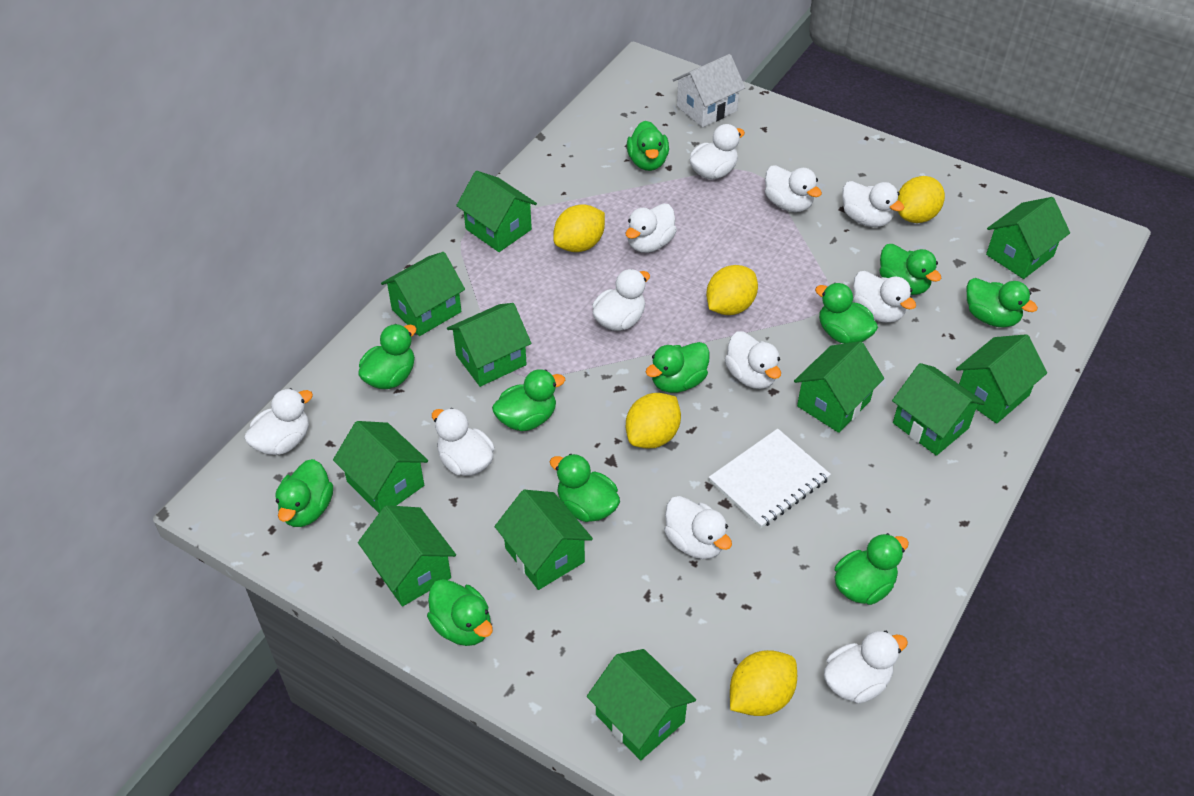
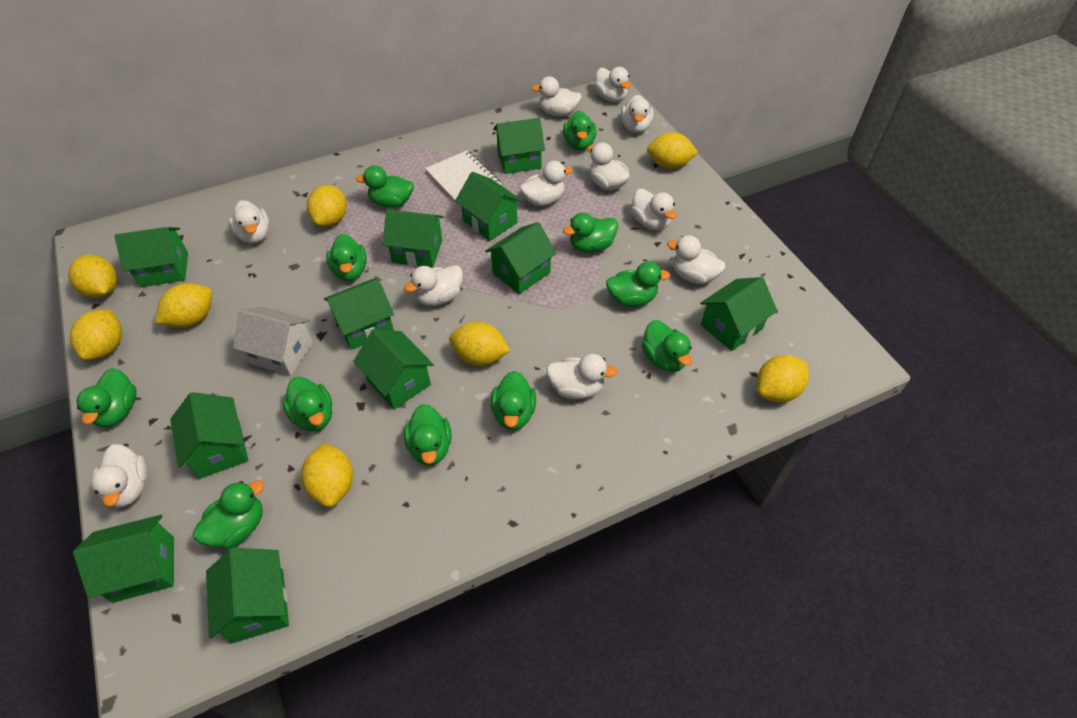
yellow lemon: 5 -> 8

